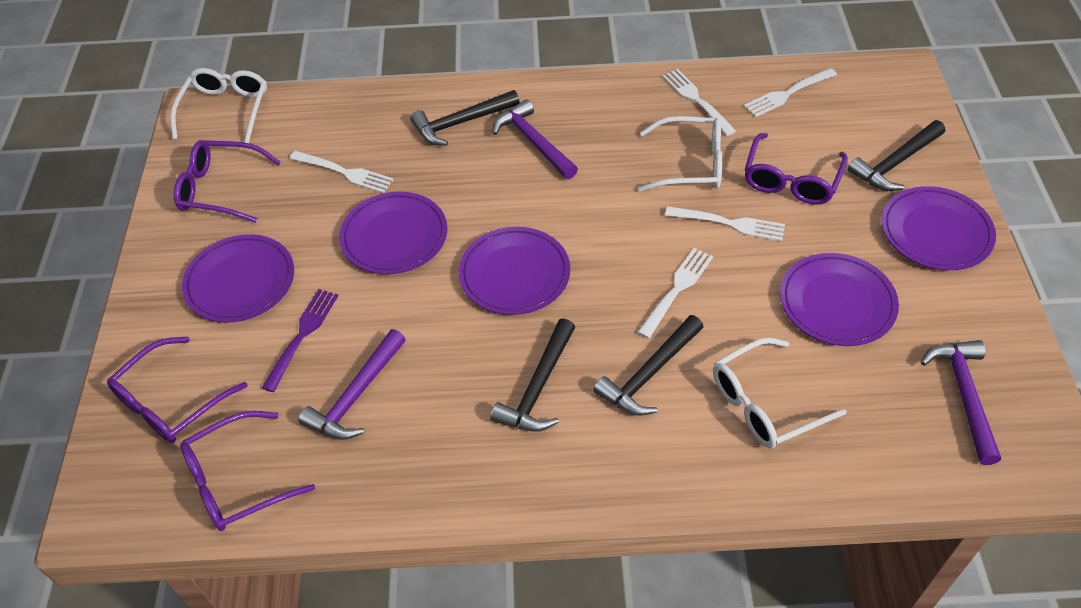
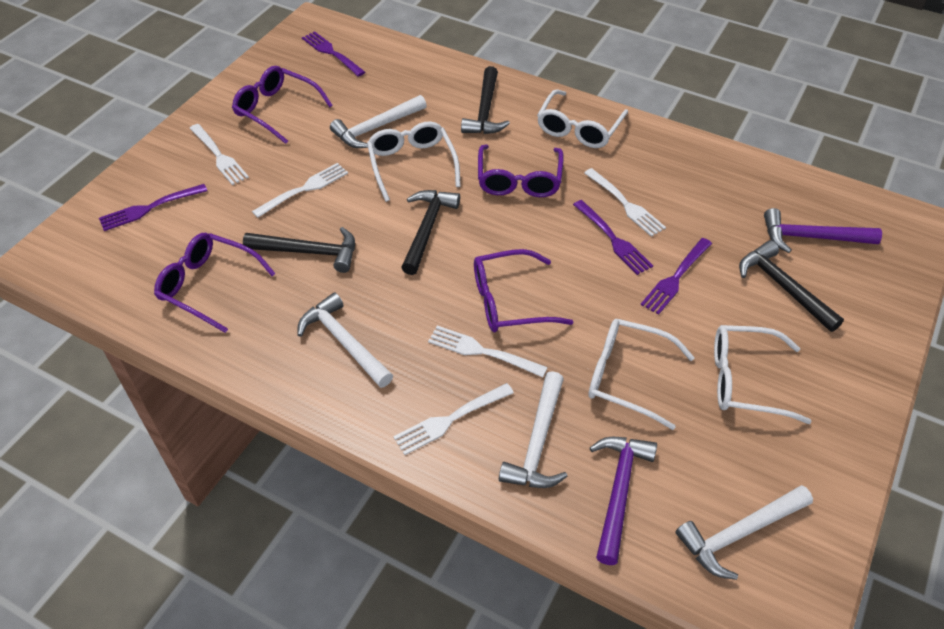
purple fork: 1 -> 4
purple hammer: 3 -> 2
purple plate: 5 -> 0
white glasses: 3 -> 4
white hammer: 0 -> 4

